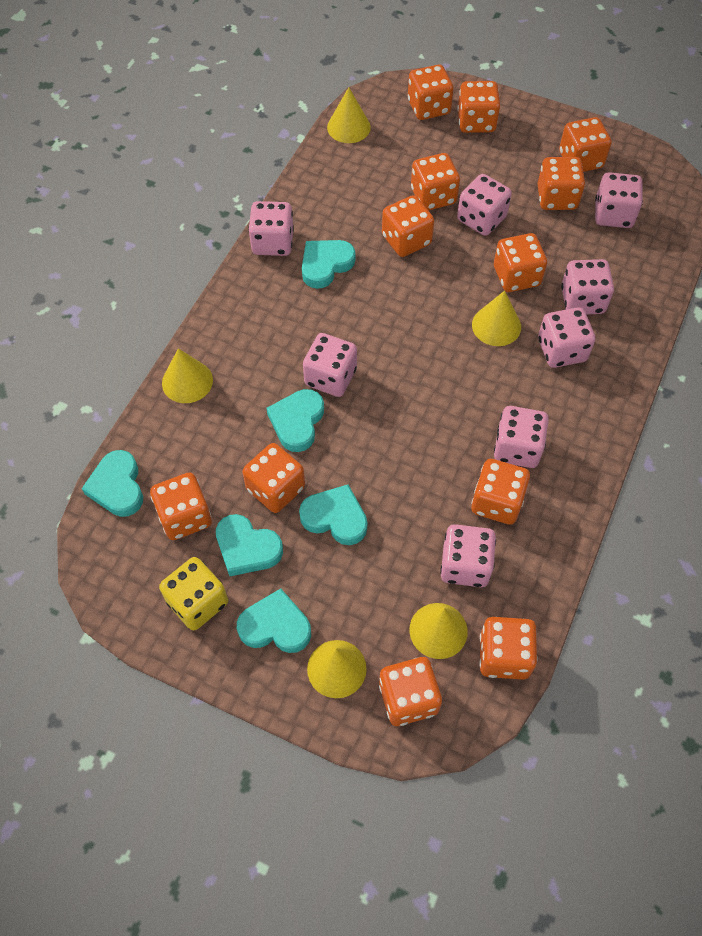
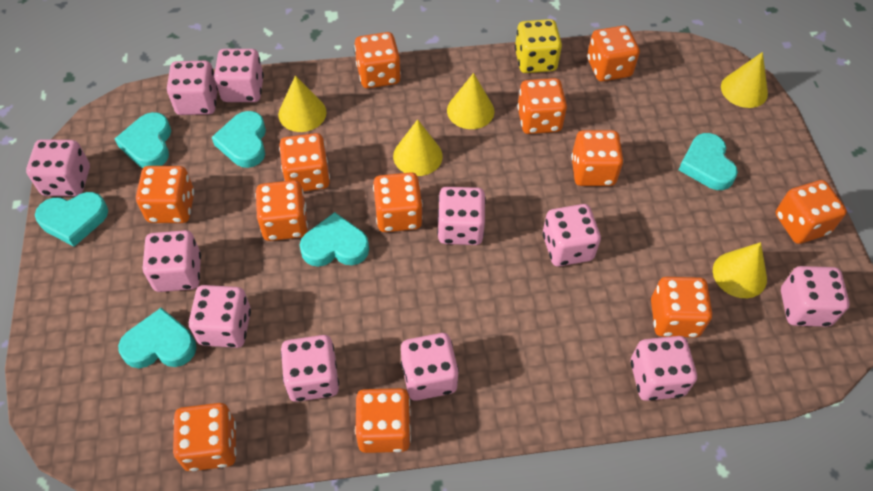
pink dice: 8 -> 11

